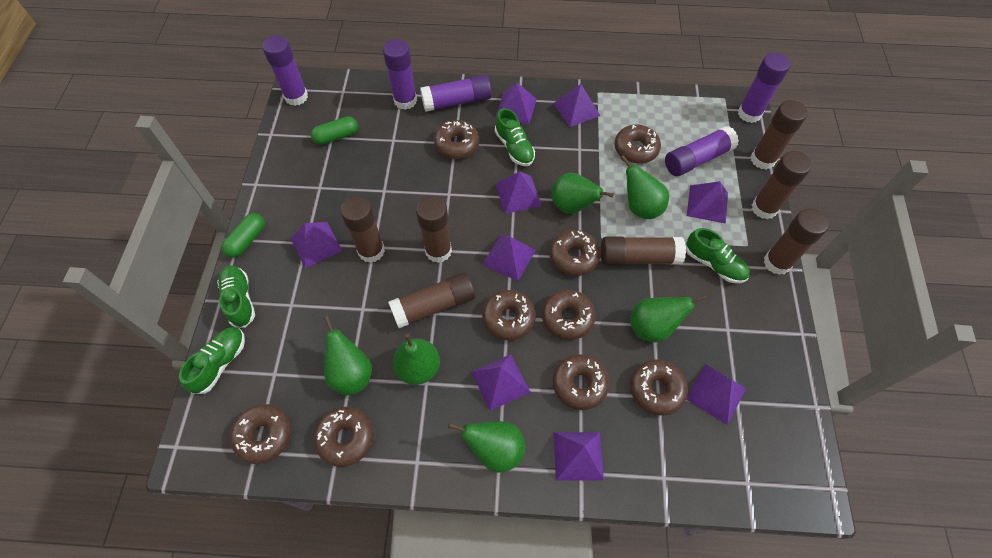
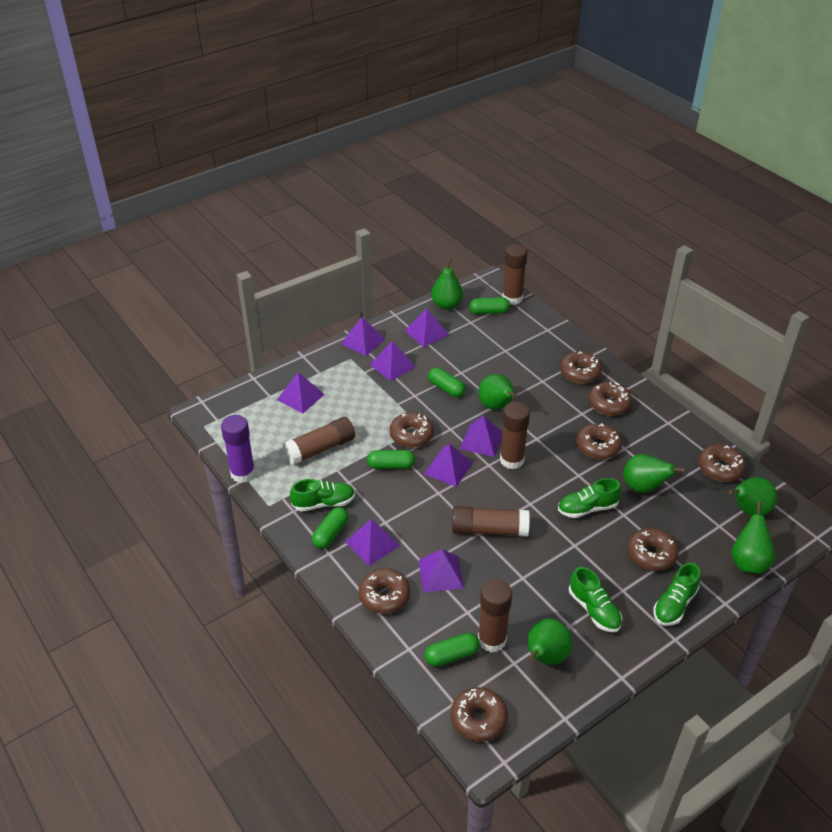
brown donut: 9 -> 8
brown glue stick: 7 -> 5
green capsule: 2 -> 5
purple glue stick: 5 -> 1
purple pyramid: 9 -> 8

